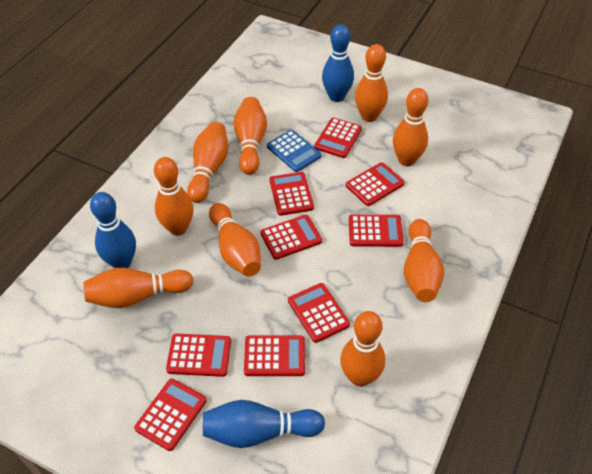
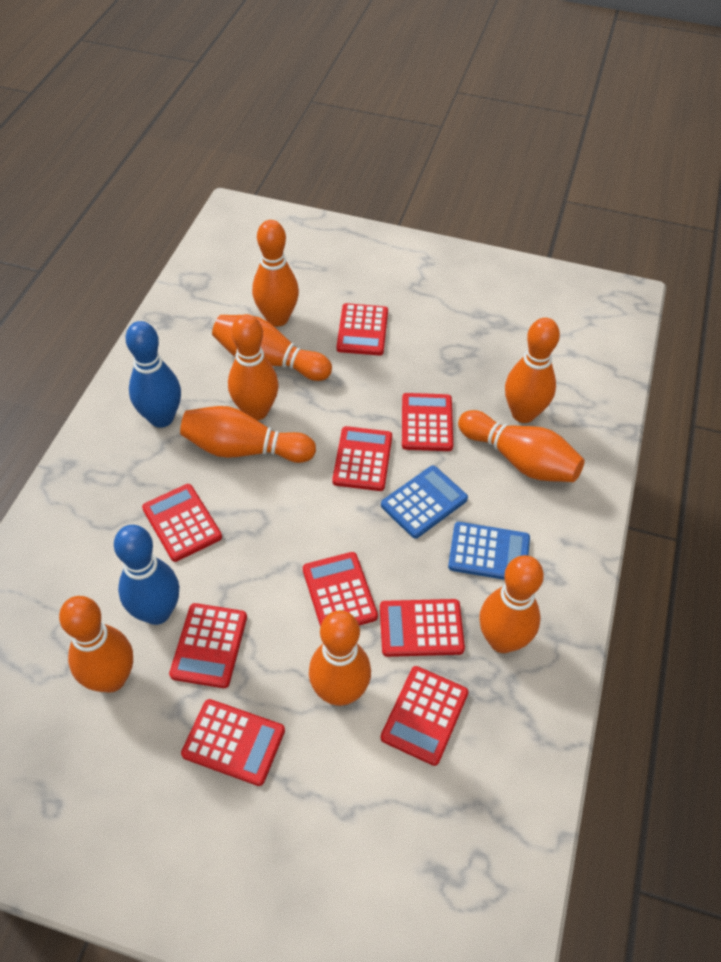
blue bowling pin: 3 -> 2
blue calculator: 1 -> 2

